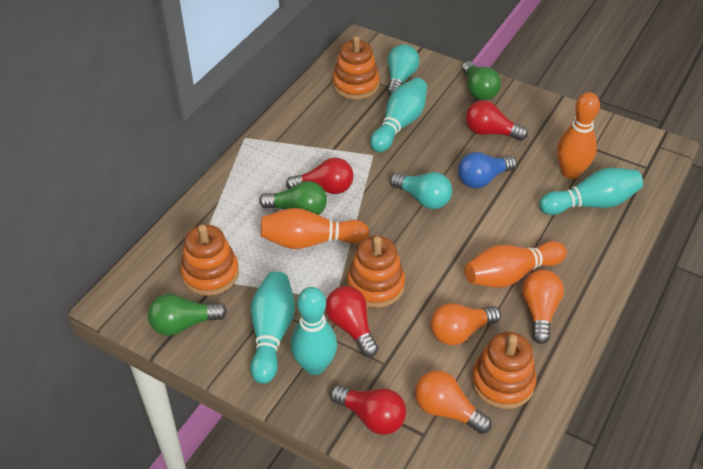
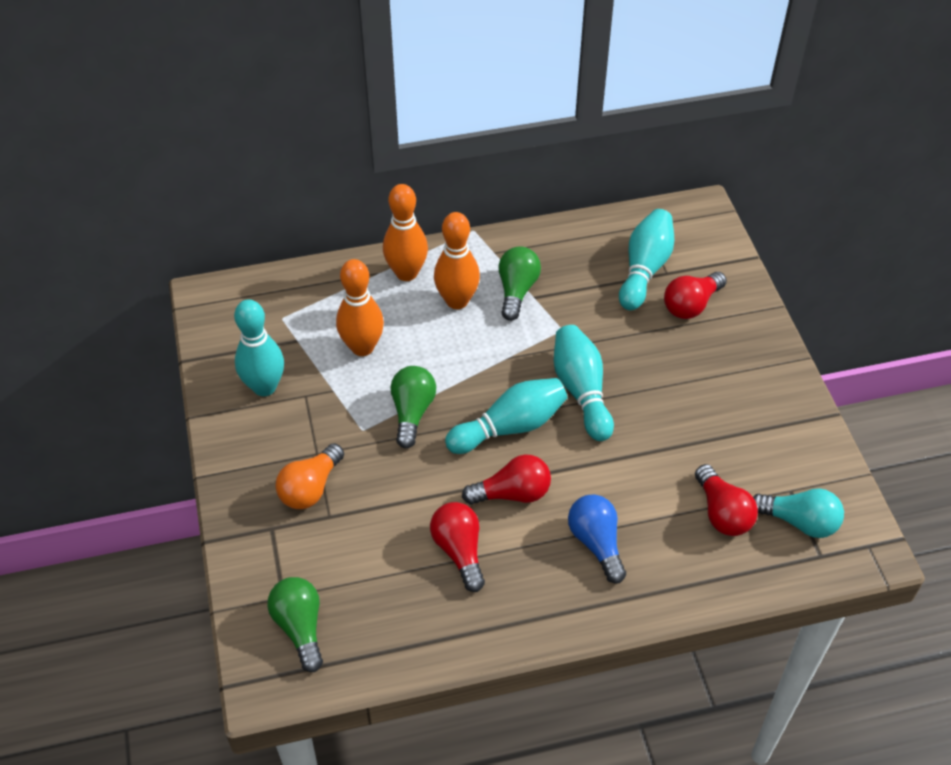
orange light bulb: 3 -> 1
orange stacking toy: 4 -> 0
turquoise light bulb: 2 -> 1

